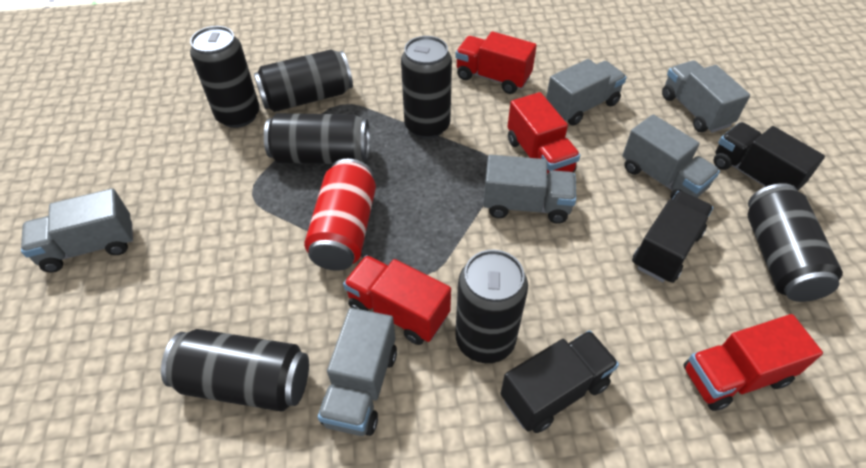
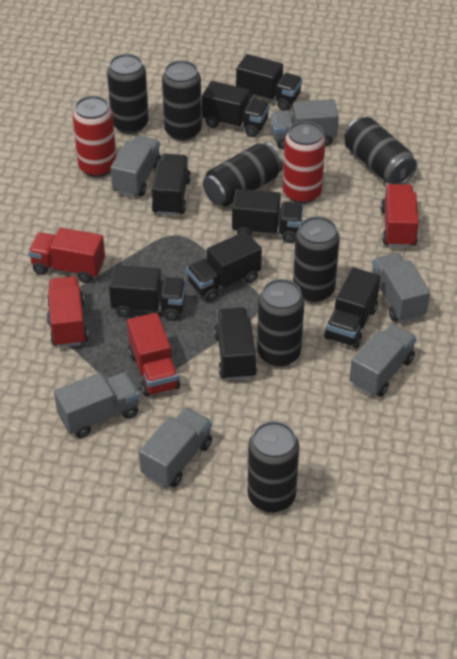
black truck: 3 -> 8
red can: 1 -> 2

